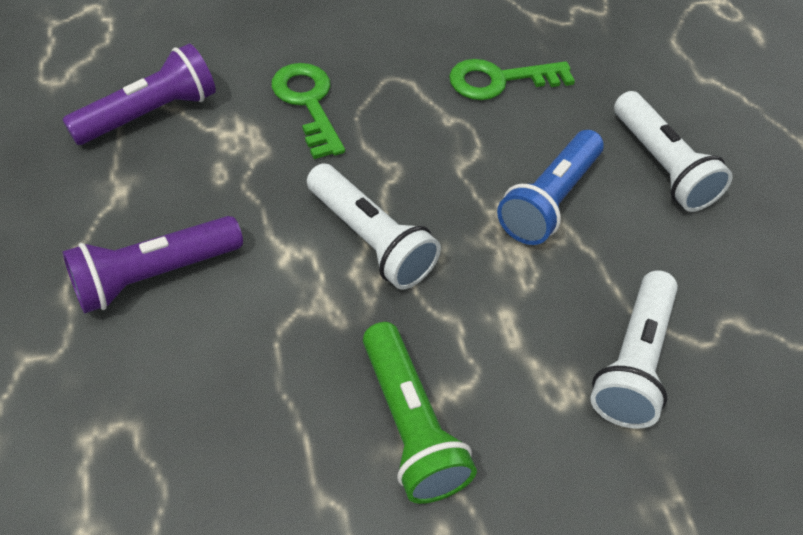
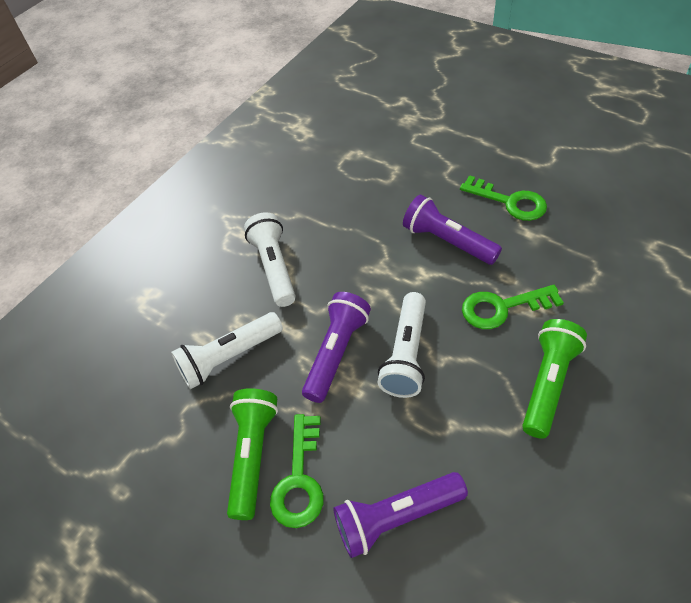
blue flashlight: 1 -> 0
green flashlight: 1 -> 2
green key: 2 -> 3
purple flashlight: 2 -> 3

